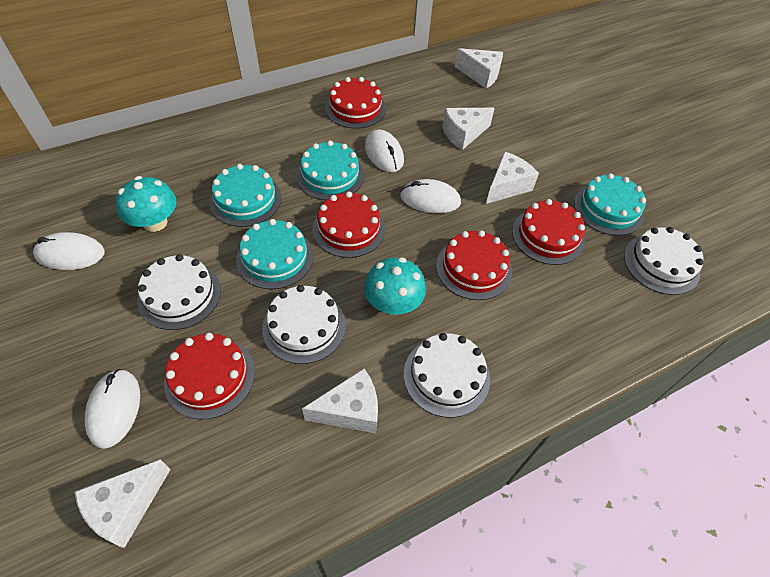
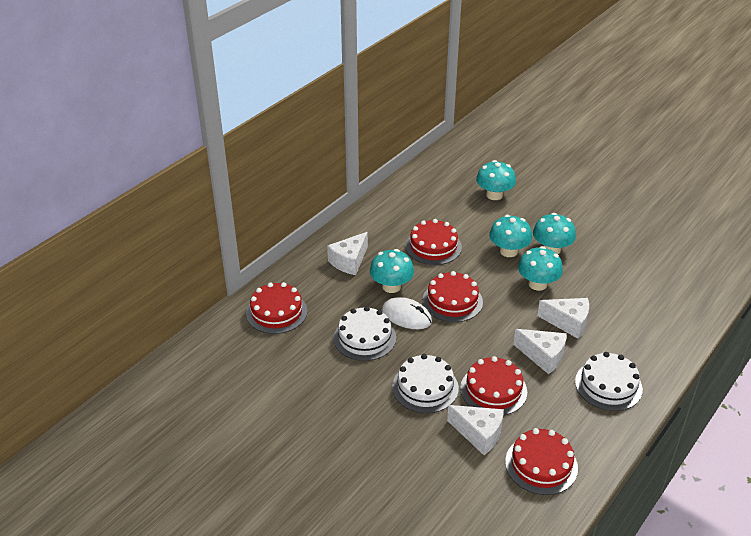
turquoise cake: 4 -> 0
turquoise mushroom: 2 -> 5
white cake: 4 -> 3
white cheese: 5 -> 4
white mouse: 4 -> 1

